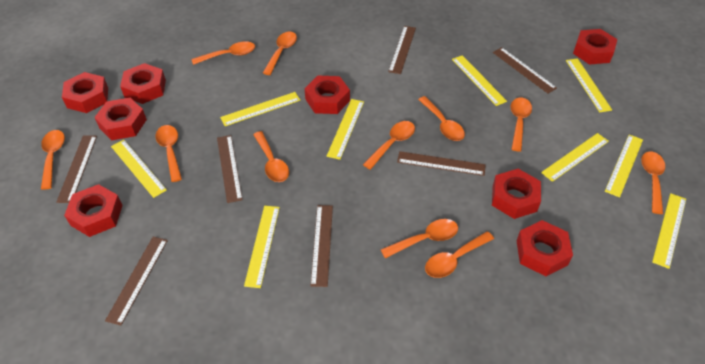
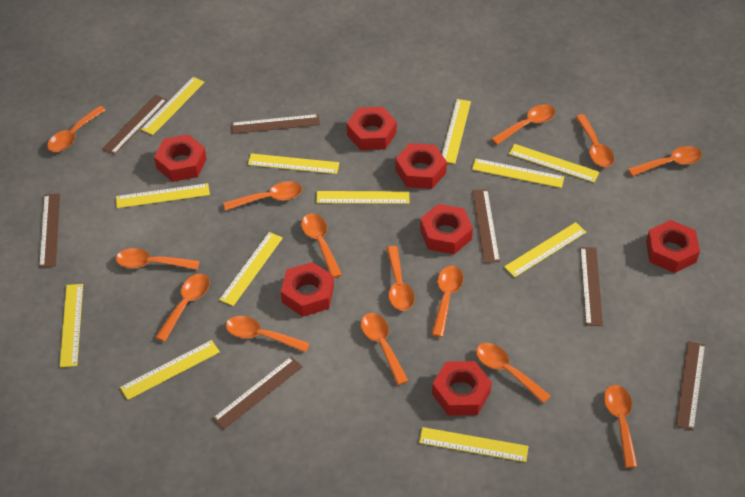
orange spoon: 11 -> 14
red nut: 8 -> 7
yellow ruler: 9 -> 12

